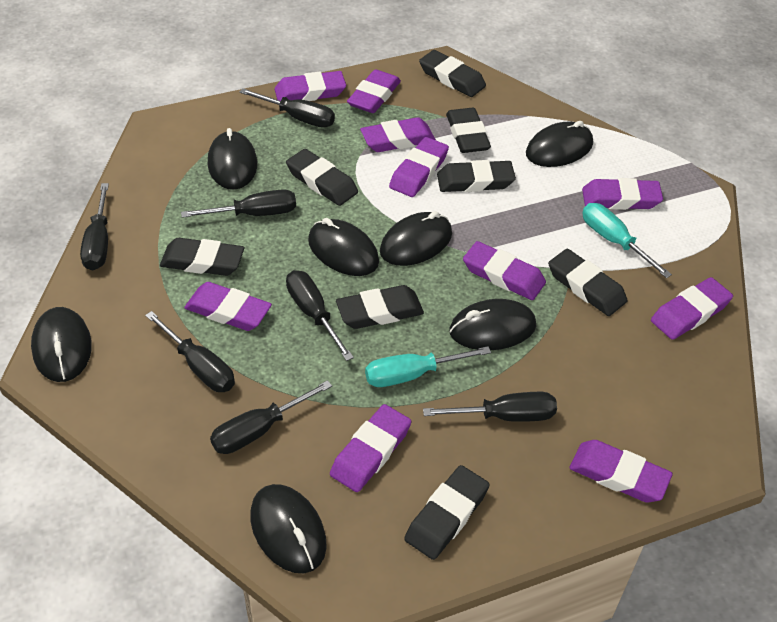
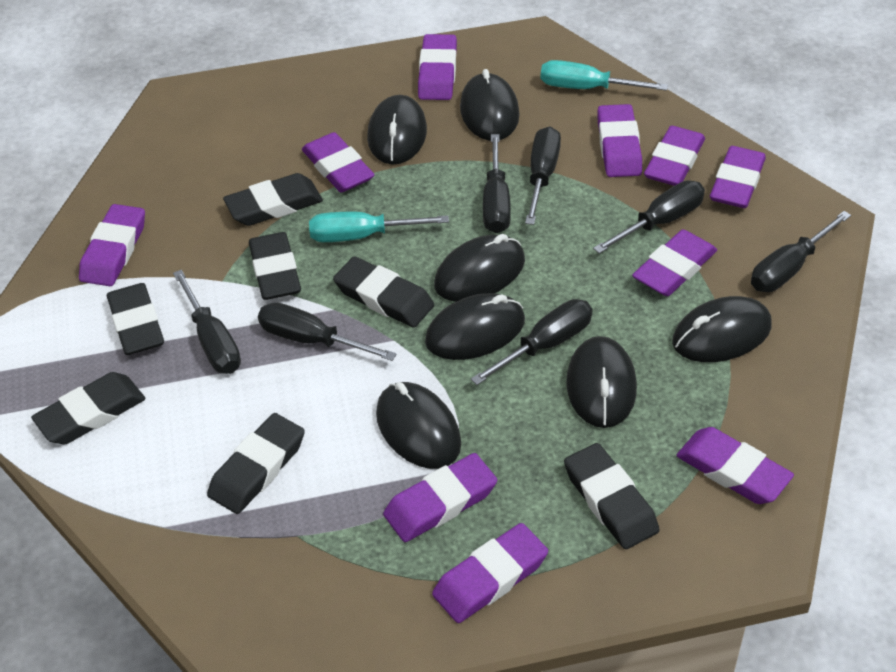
black eraser: 8 -> 7

